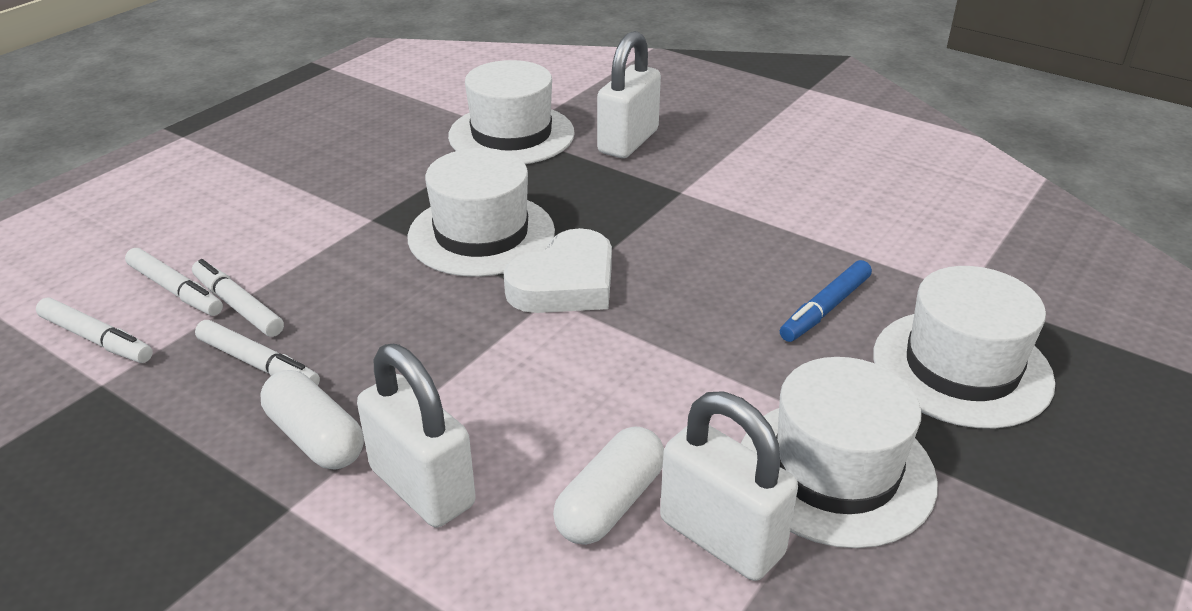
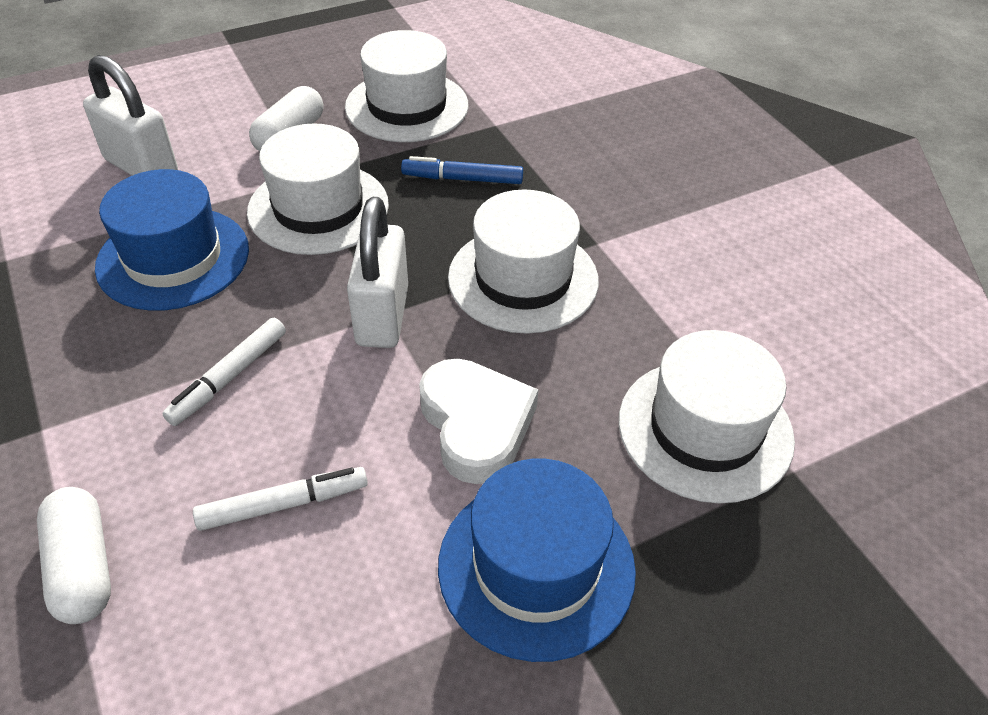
blue hat: 0 -> 2
white marker: 4 -> 2
white padlock: 3 -> 2

